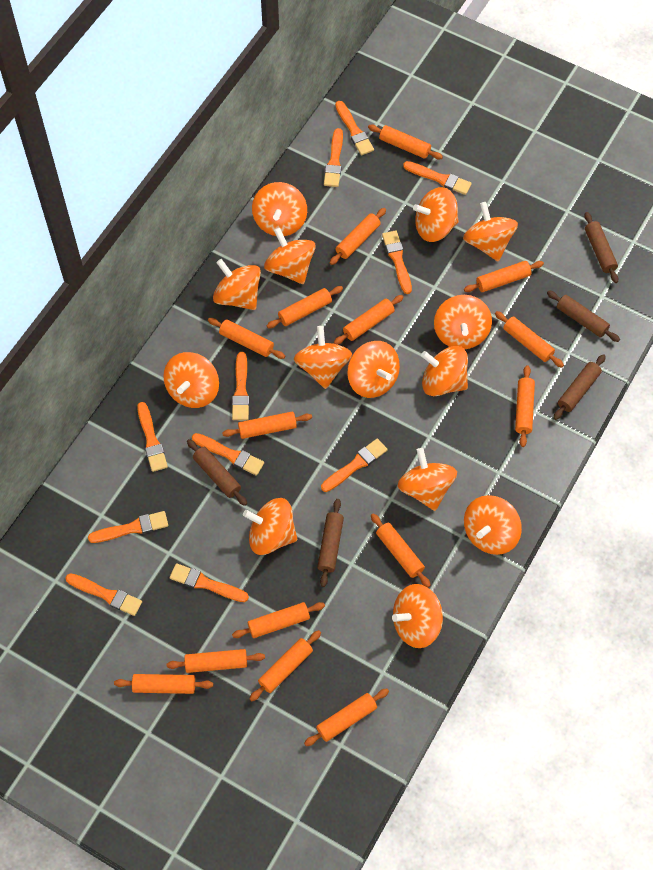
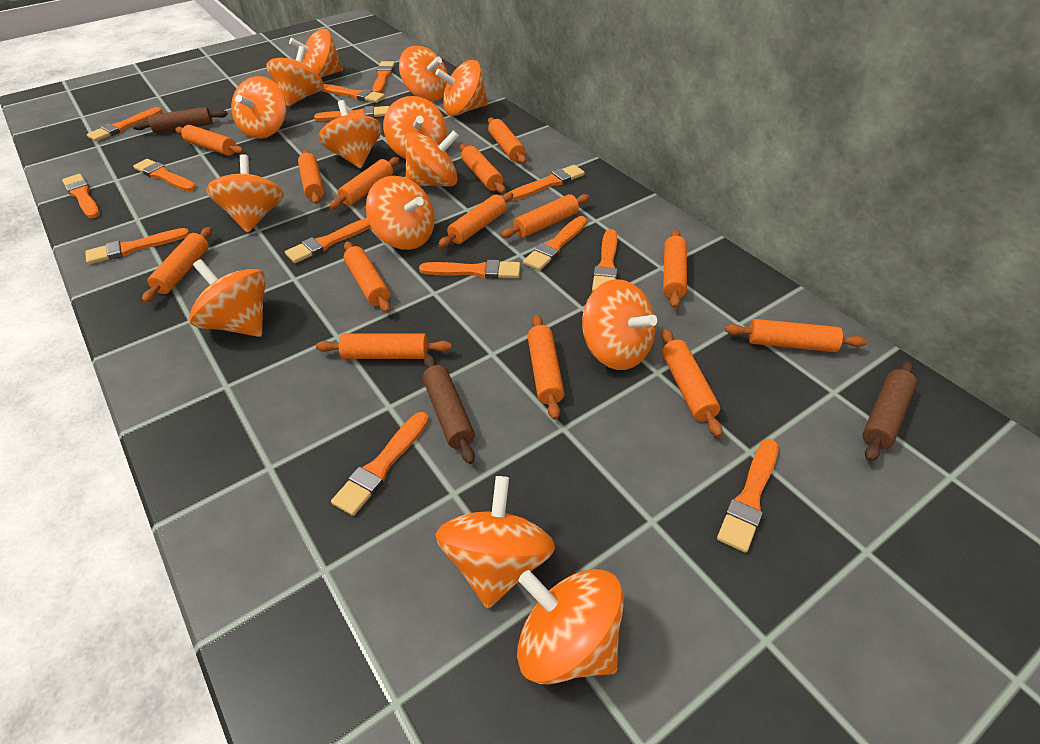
brown rolling pin: 5 -> 3
orange brush: 11 -> 14
orange rolling pin: 15 -> 14

